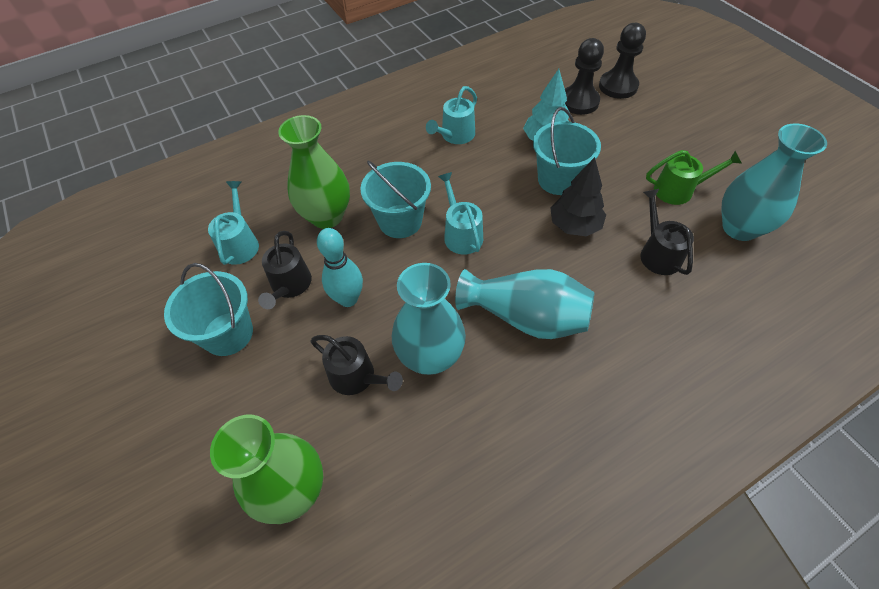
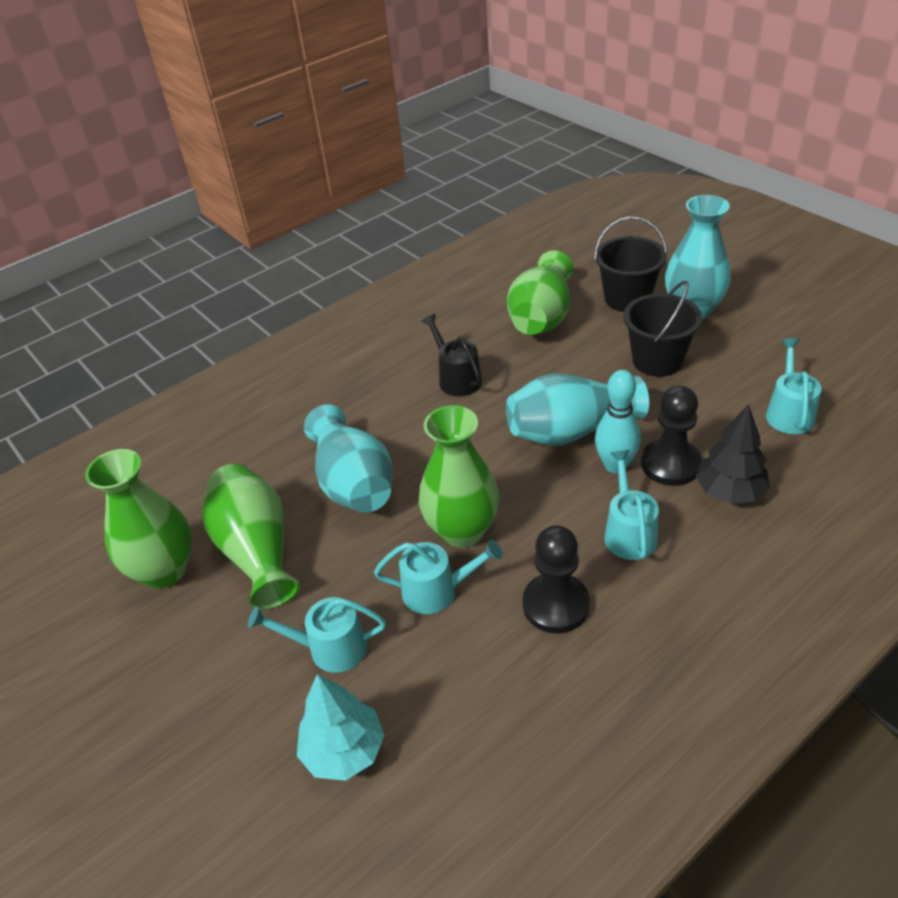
black bucket: 0 -> 2
black watering can: 3 -> 1
green vase: 2 -> 4
green watering can: 1 -> 0
turquoise bucket: 3 -> 0
turquoise watering can: 3 -> 4

